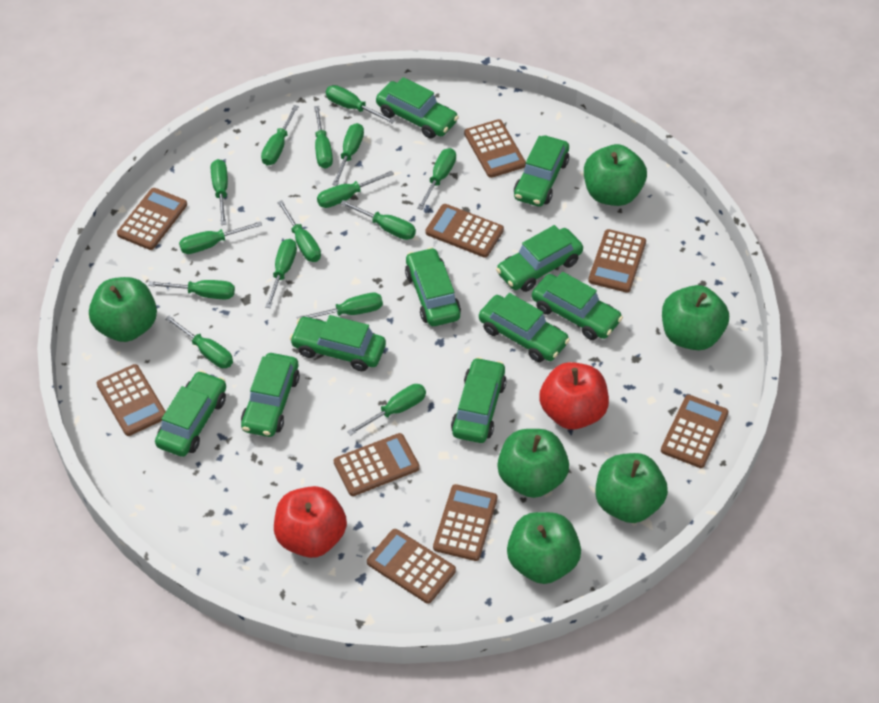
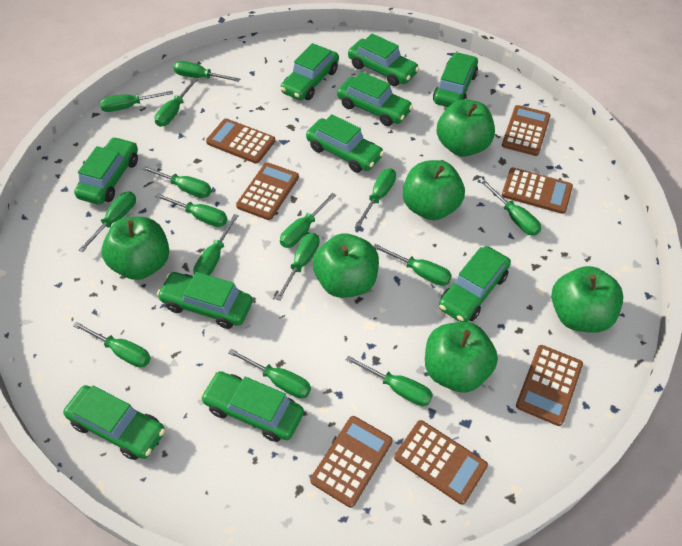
brown calculator: 9 -> 7
red apple: 2 -> 0

